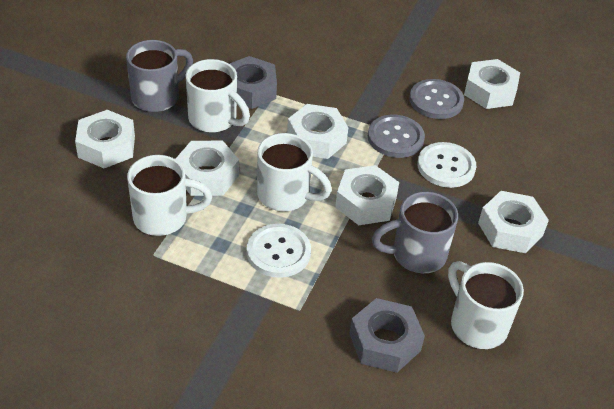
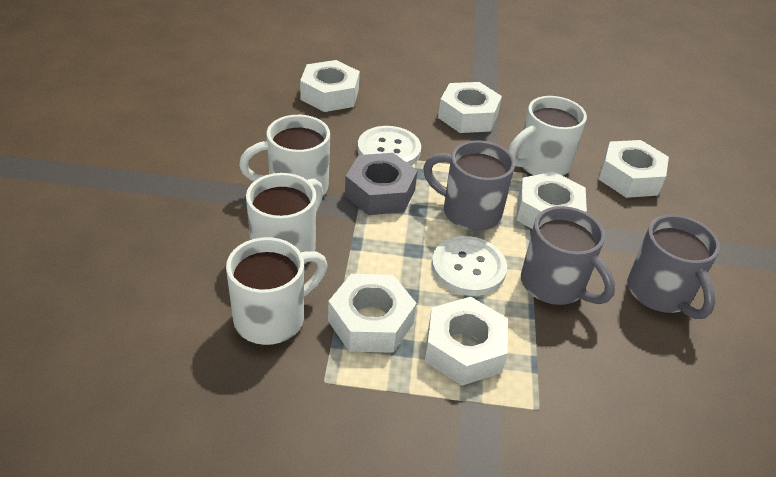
grey button: 2 -> 0
grey mug: 2 -> 3
grey nut: 2 -> 1

